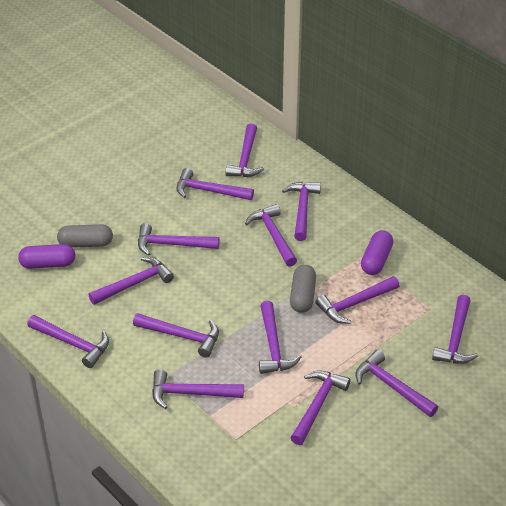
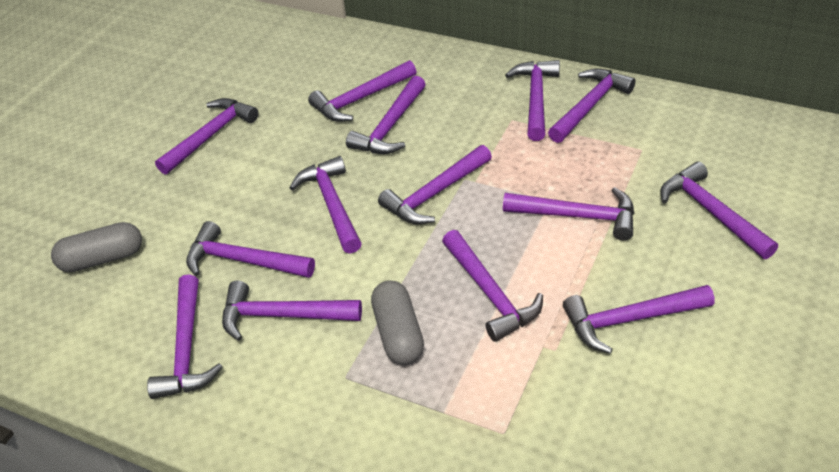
purple capsule: 2 -> 0

